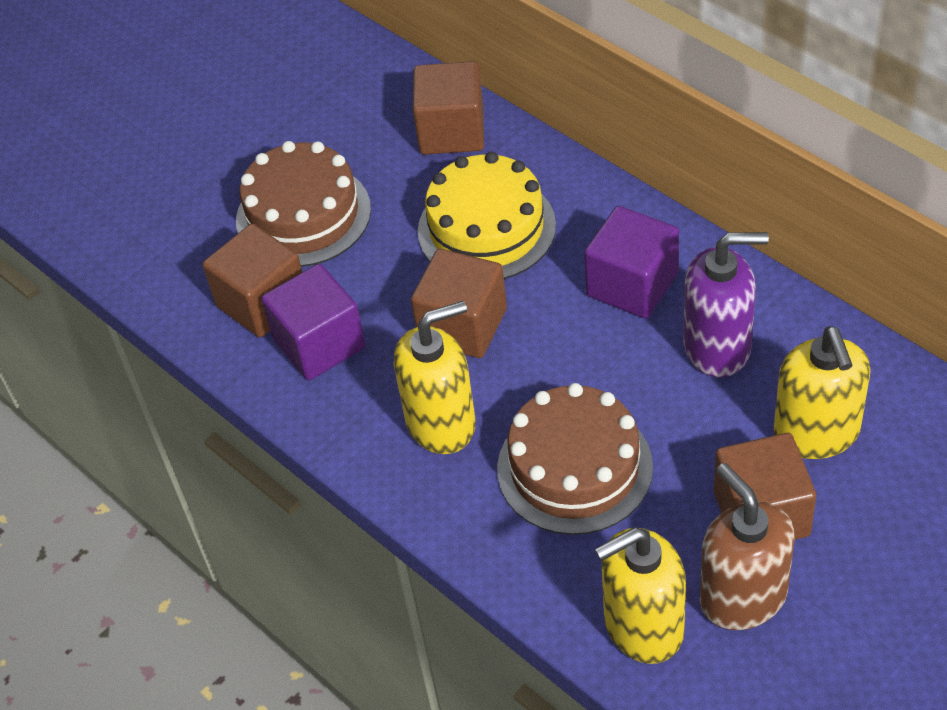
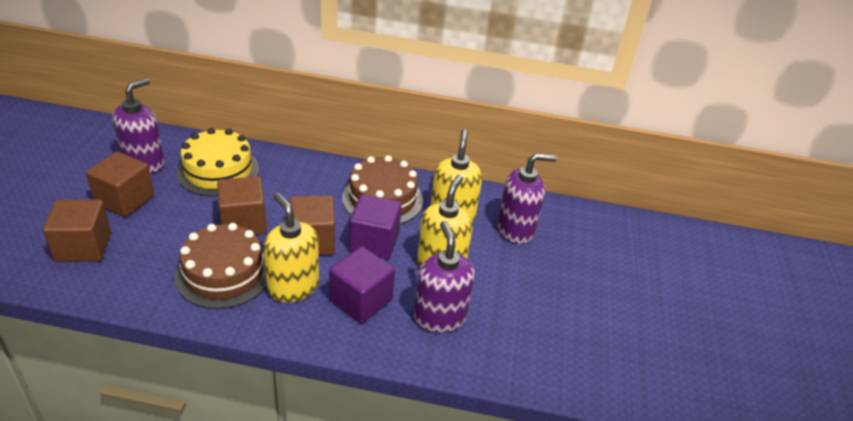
brown soap dispenser: 1 -> 0
purple soap dispenser: 1 -> 3

